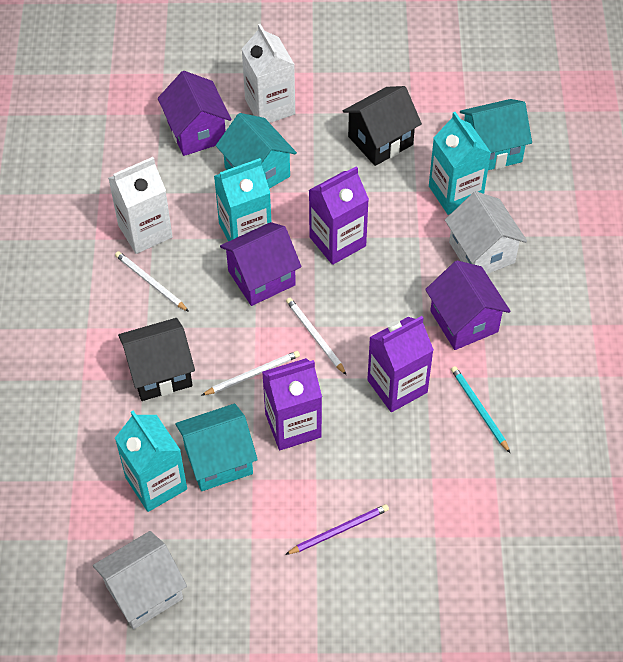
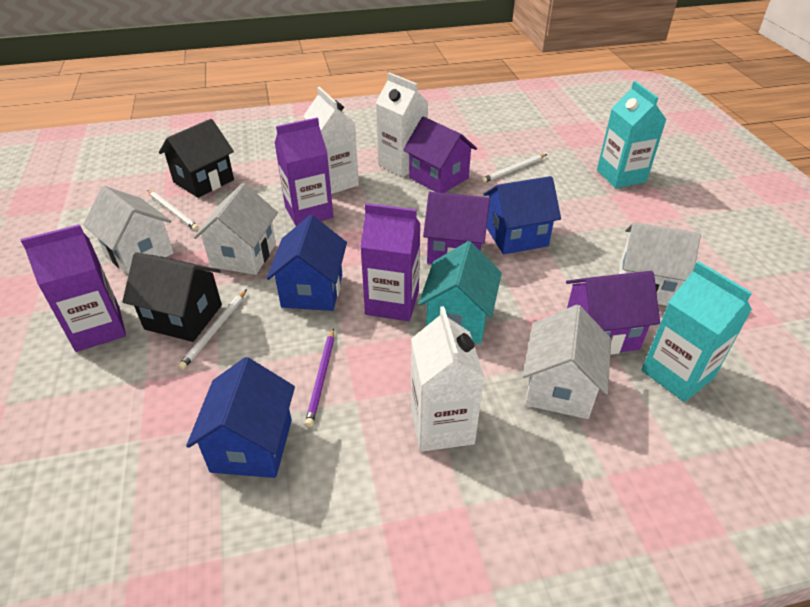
blue house: 0 -> 3
turquoise carton: 3 -> 2
turquoise house: 3 -> 1
turquoise pencil: 1 -> 0
white carton: 2 -> 3
white house: 2 -> 4

